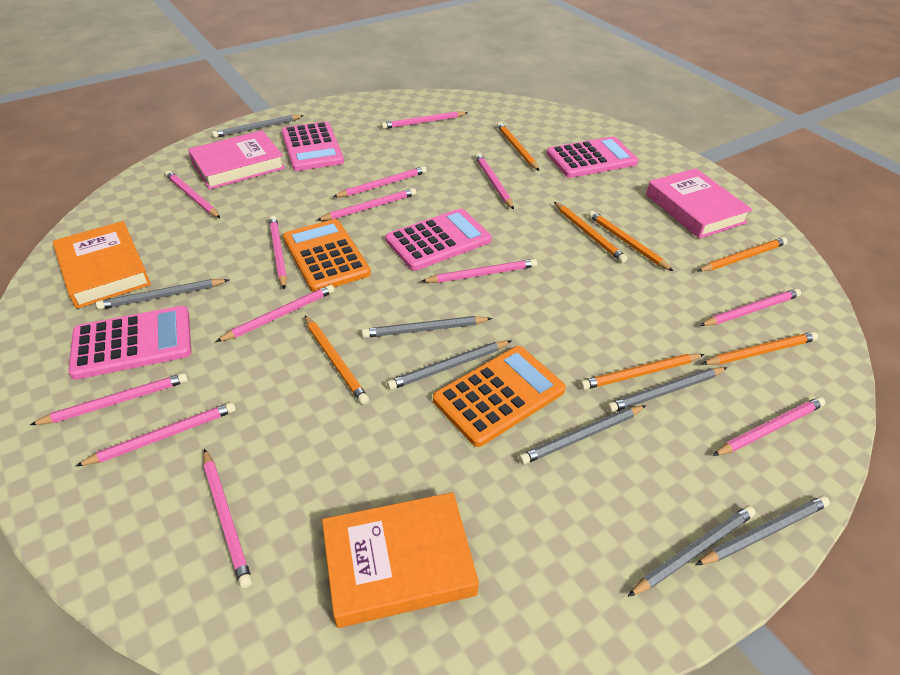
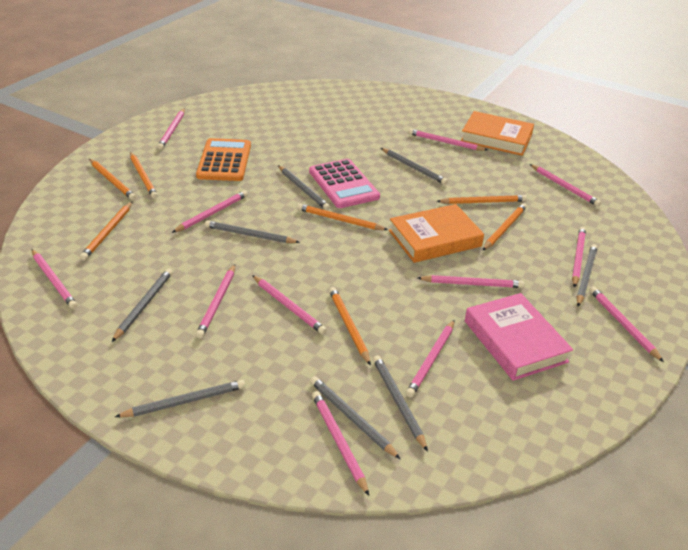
orange calculator: 2 -> 1
pink book: 2 -> 1
pink calculator: 4 -> 1
pink pencil: 13 -> 12

